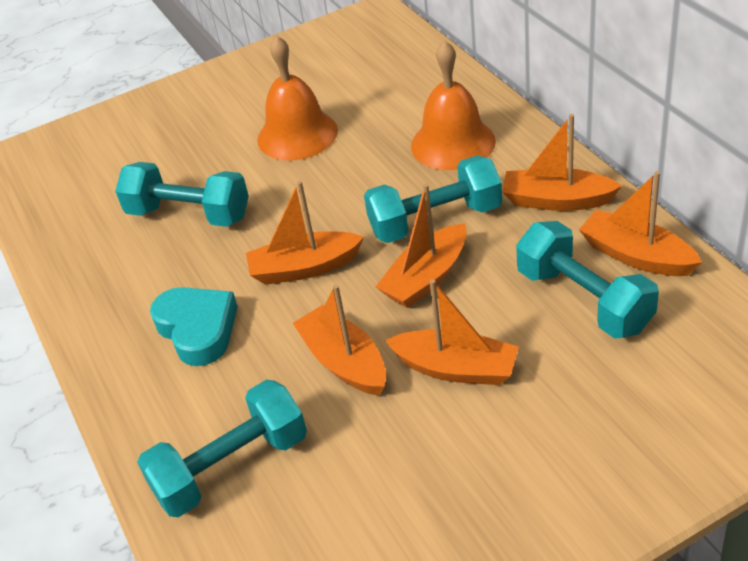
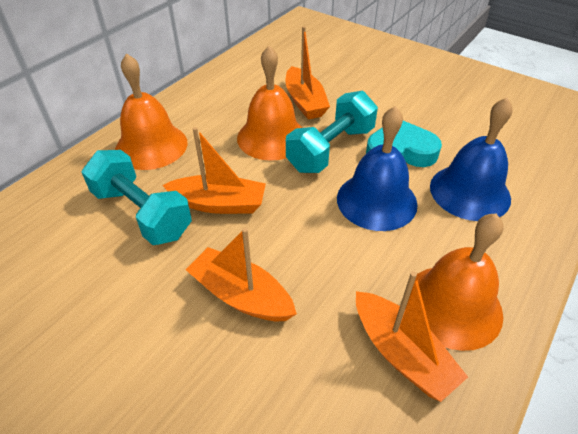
blue bell: 0 -> 2
orange bell: 2 -> 3
orange boat: 6 -> 4
turquoise dumbbell: 4 -> 2

